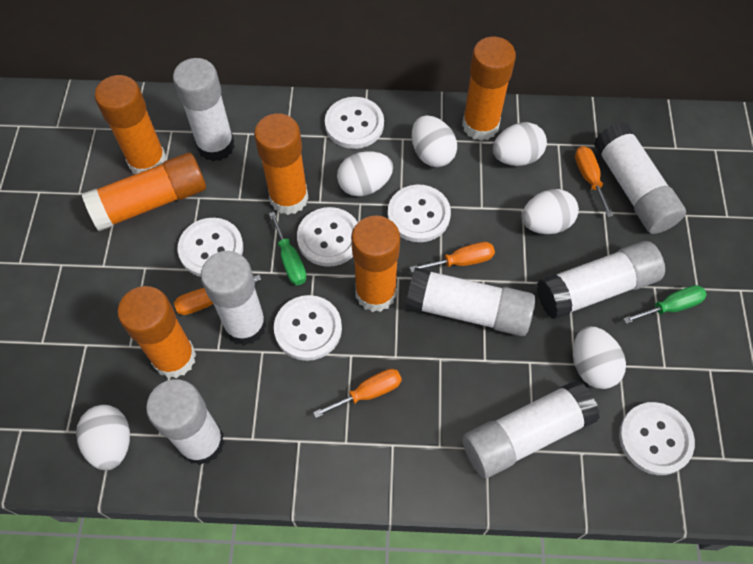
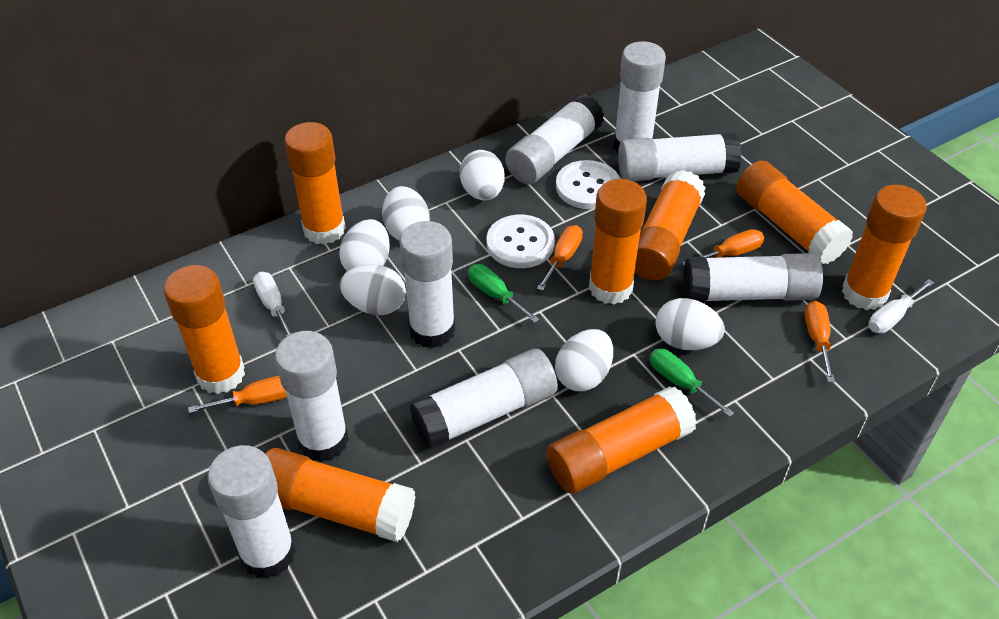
orange glue stick: 6 -> 8
white button: 6 -> 2
white glue stick: 7 -> 8
white screwdriver: 0 -> 2

